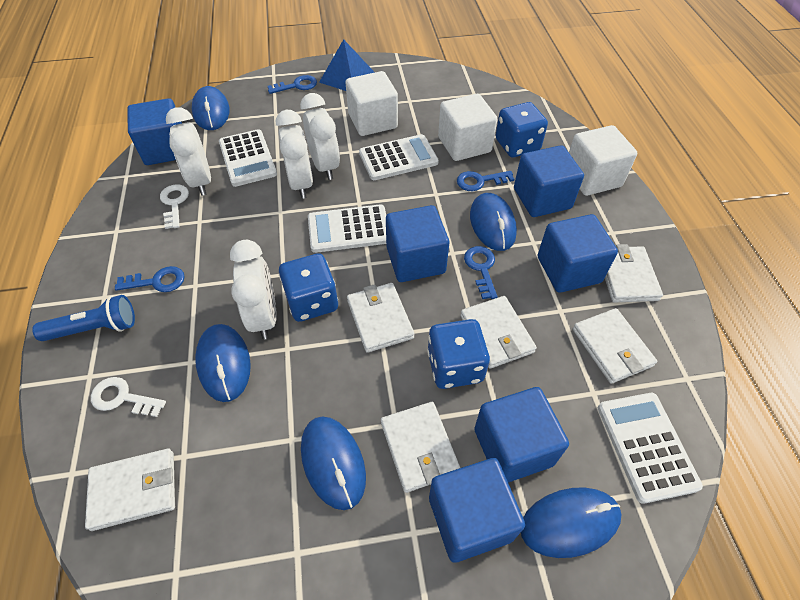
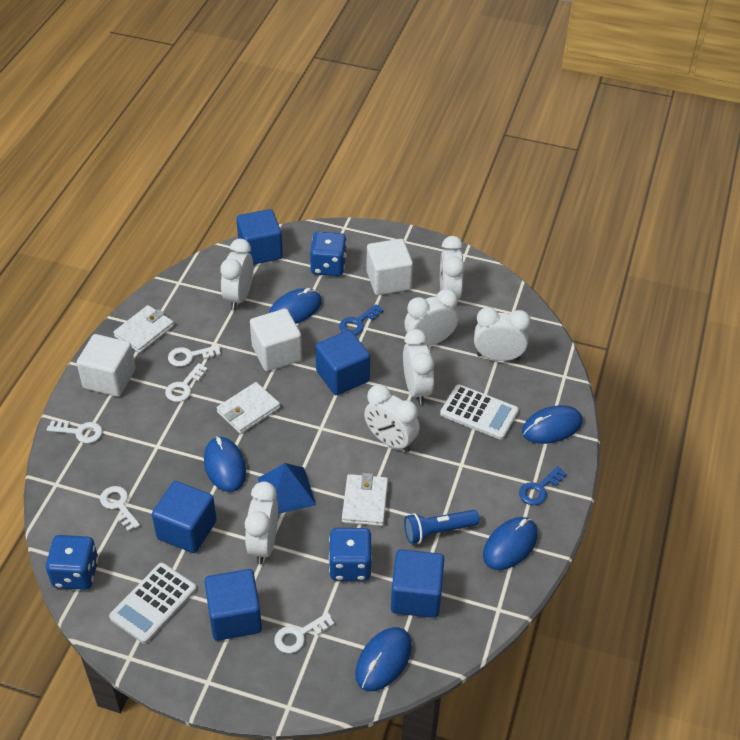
blue cube: 6 -> 5
blue key: 4 -> 2
white calculator: 4 -> 2
white clock: 4 -> 7
white key: 2 -> 5
white wallet: 6 -> 3

